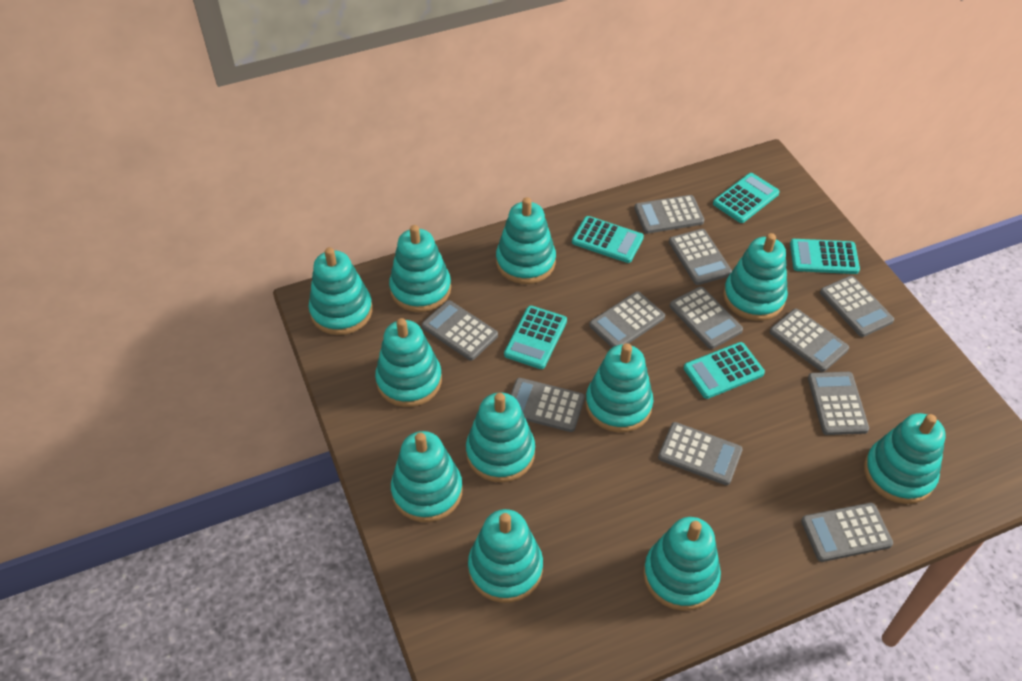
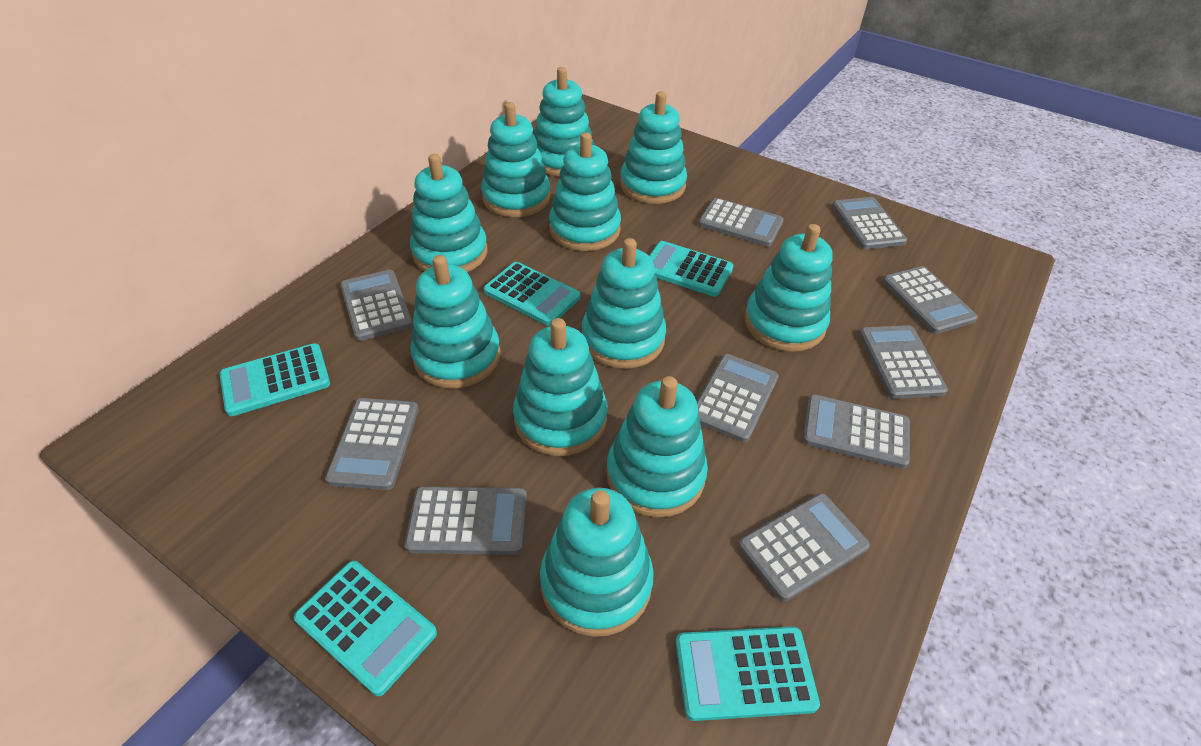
grey calculator: 11 -> 10

